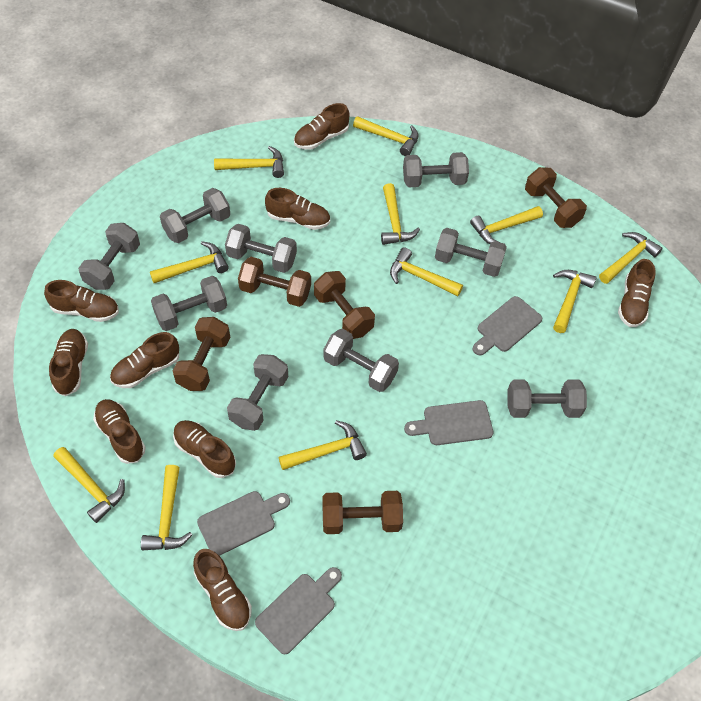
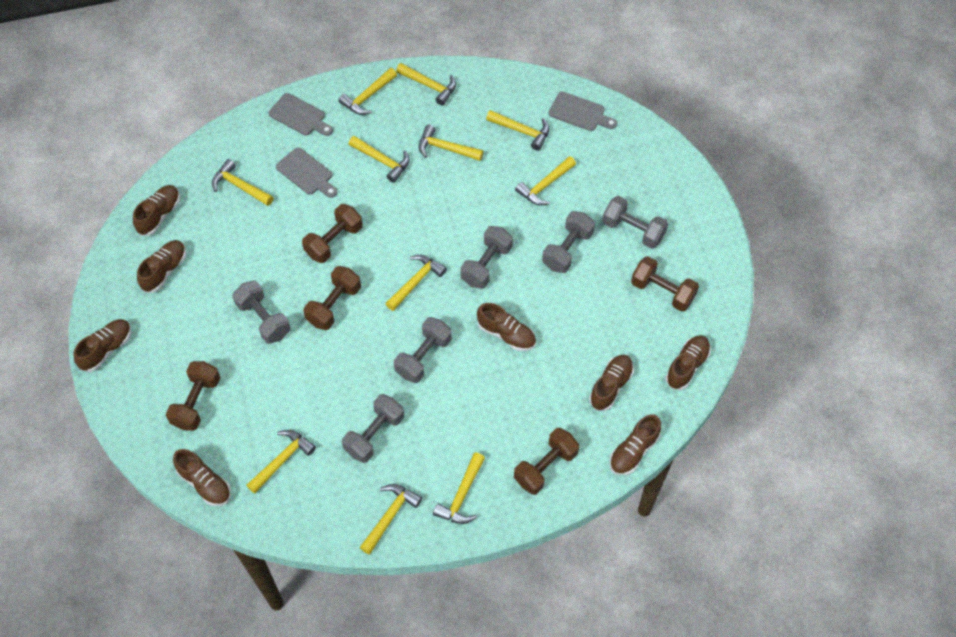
brown shoe: 9 -> 8
grey cutting board: 4 -> 3
grey dumbbell: 9 -> 6

